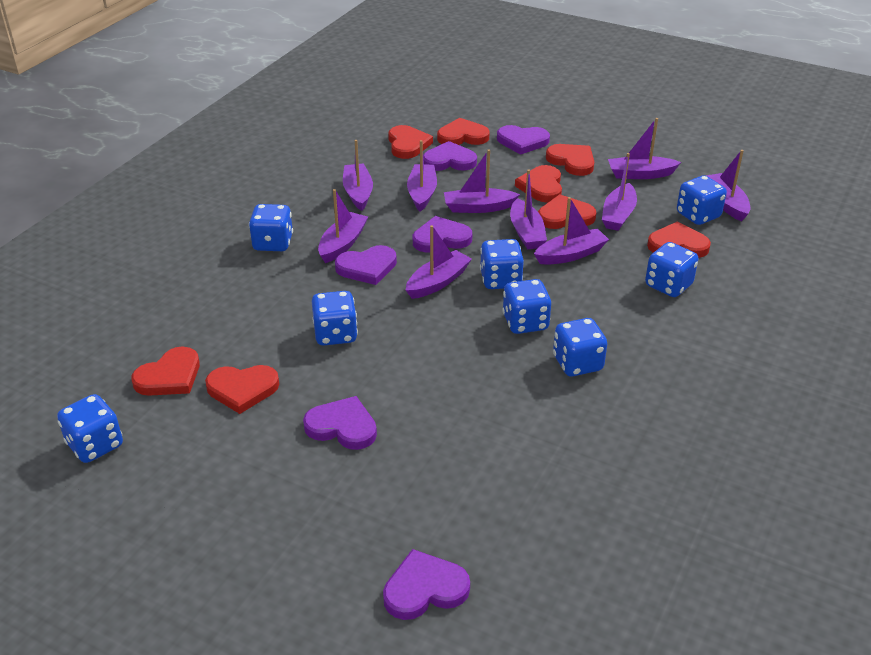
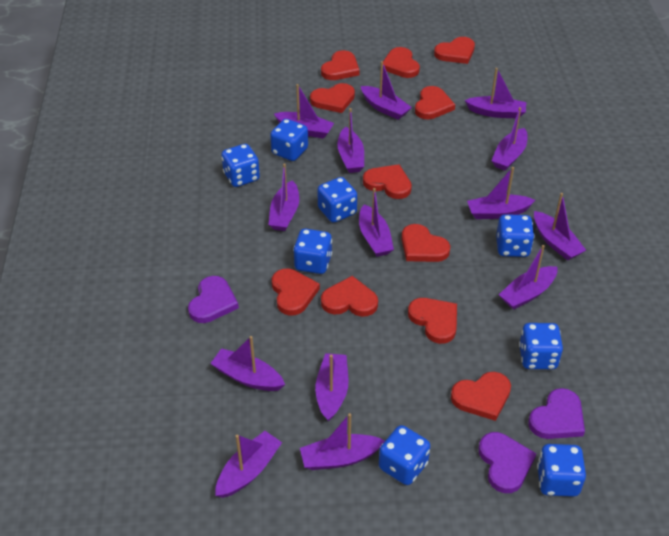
purple boat: 10 -> 14
purple heart: 6 -> 3
red heart: 8 -> 11

